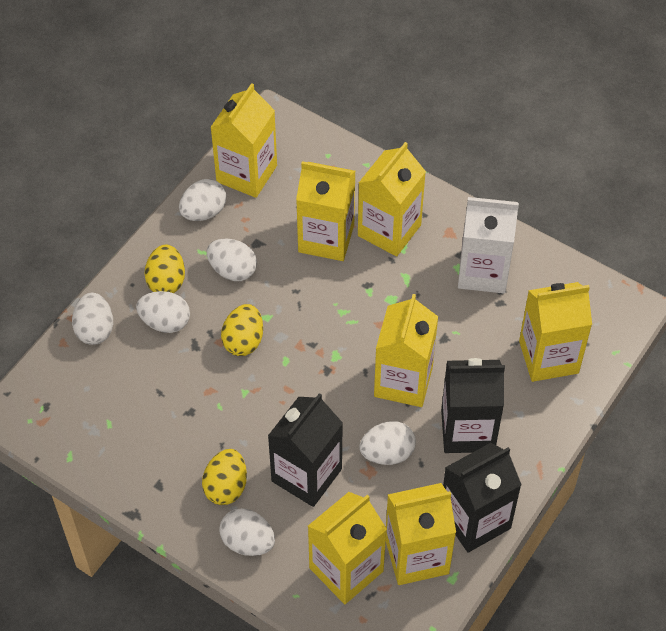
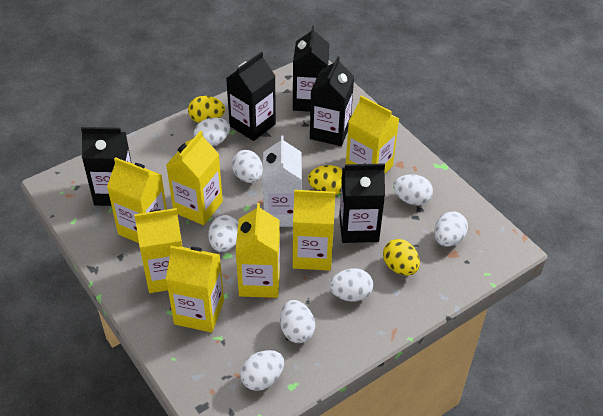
black carton: 3 -> 5
white egg: 6 -> 8

